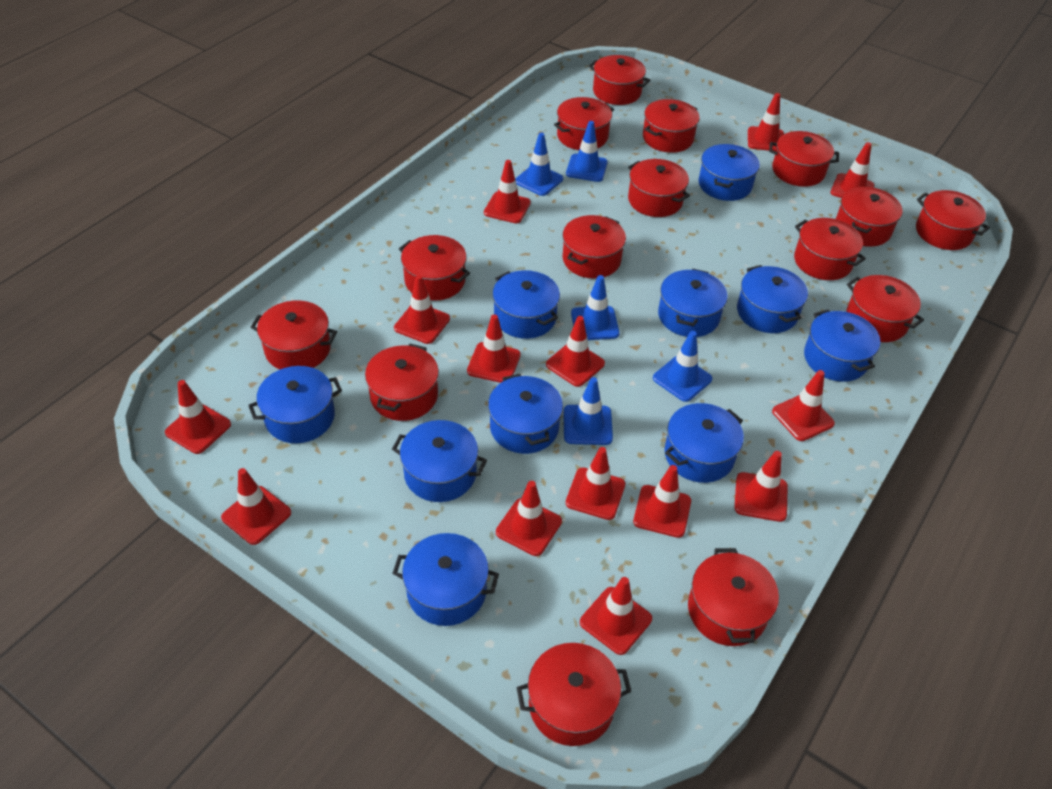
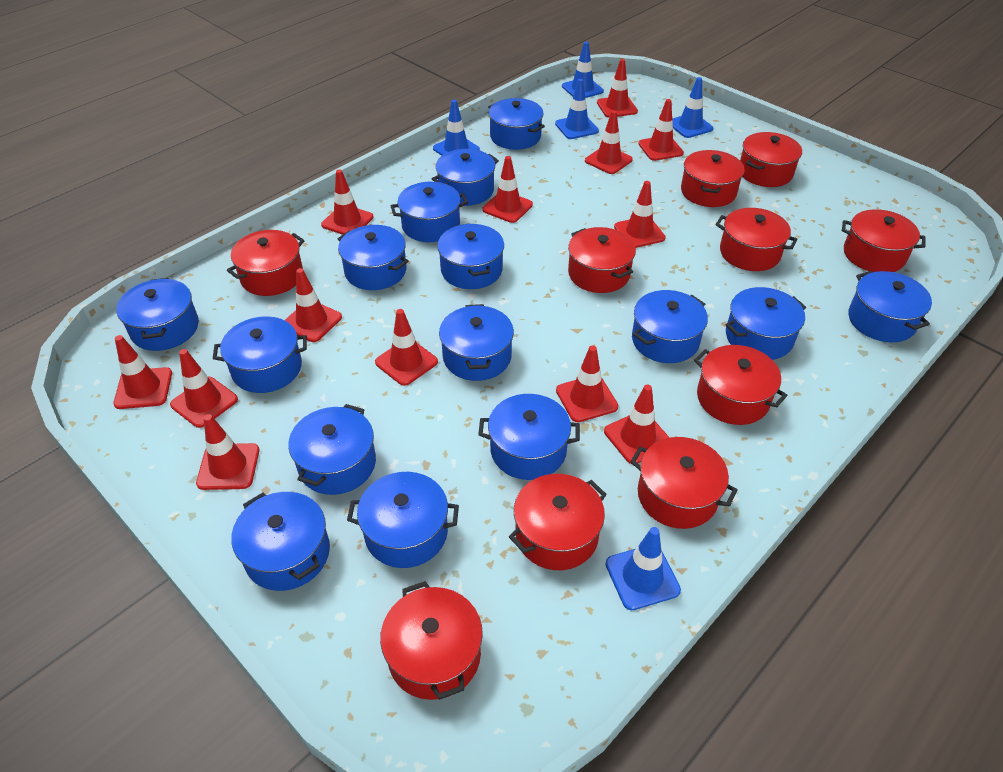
blue pot: 10 -> 15
red pot: 15 -> 10
red traffic cone: 14 -> 13

